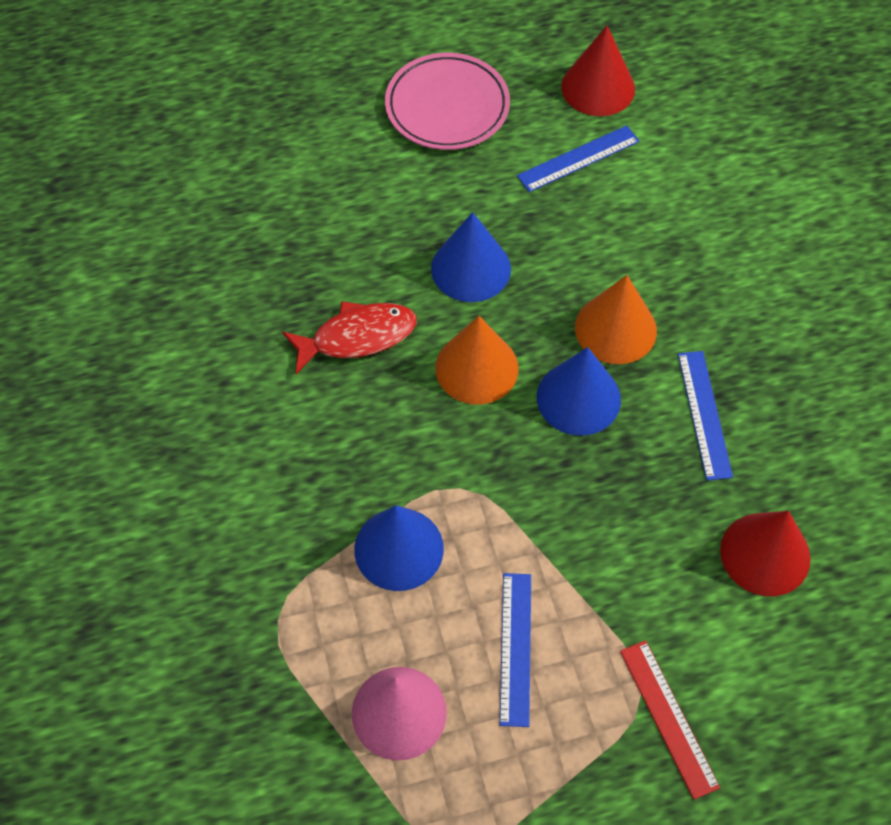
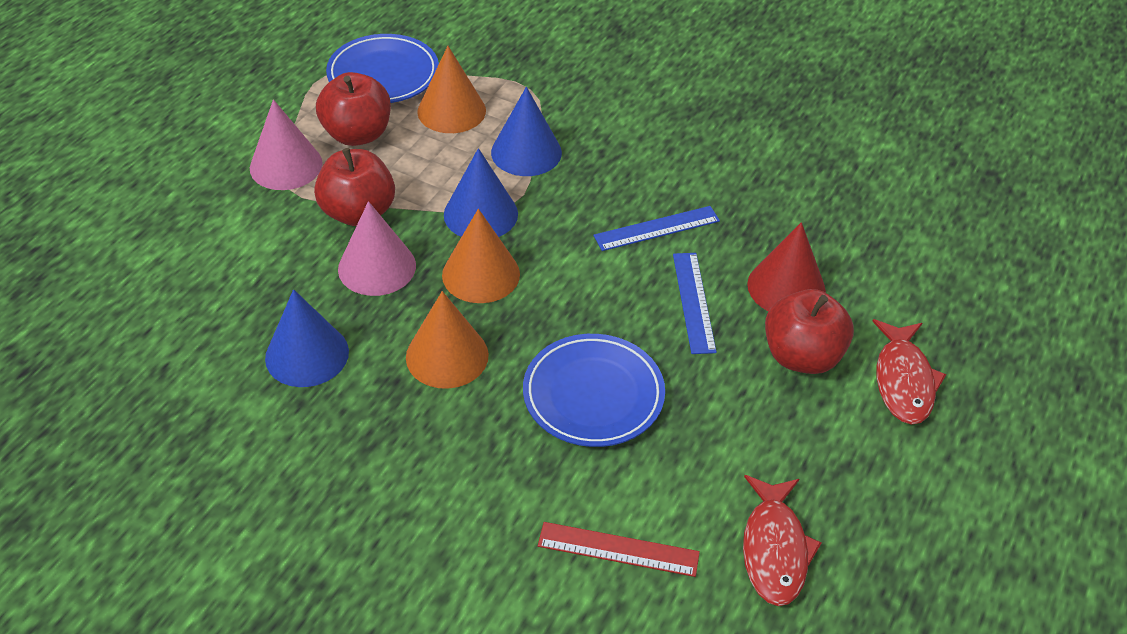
blue plate: 0 -> 2
blue ruler: 3 -> 2
orange cone: 2 -> 3
pink cone: 1 -> 2
pink plate: 1 -> 0
red apple: 0 -> 3
red cone: 2 -> 1
red fish: 1 -> 2

